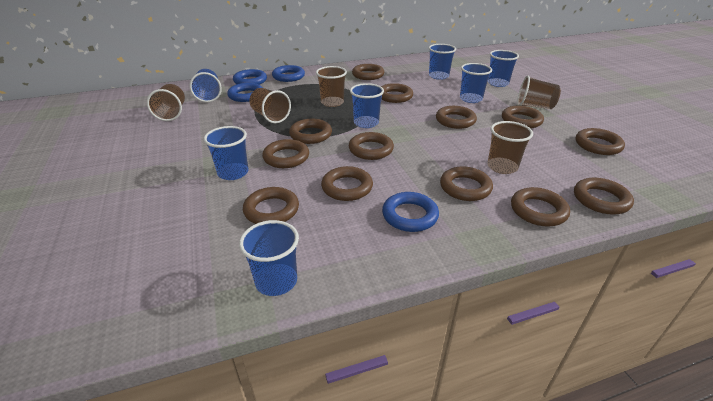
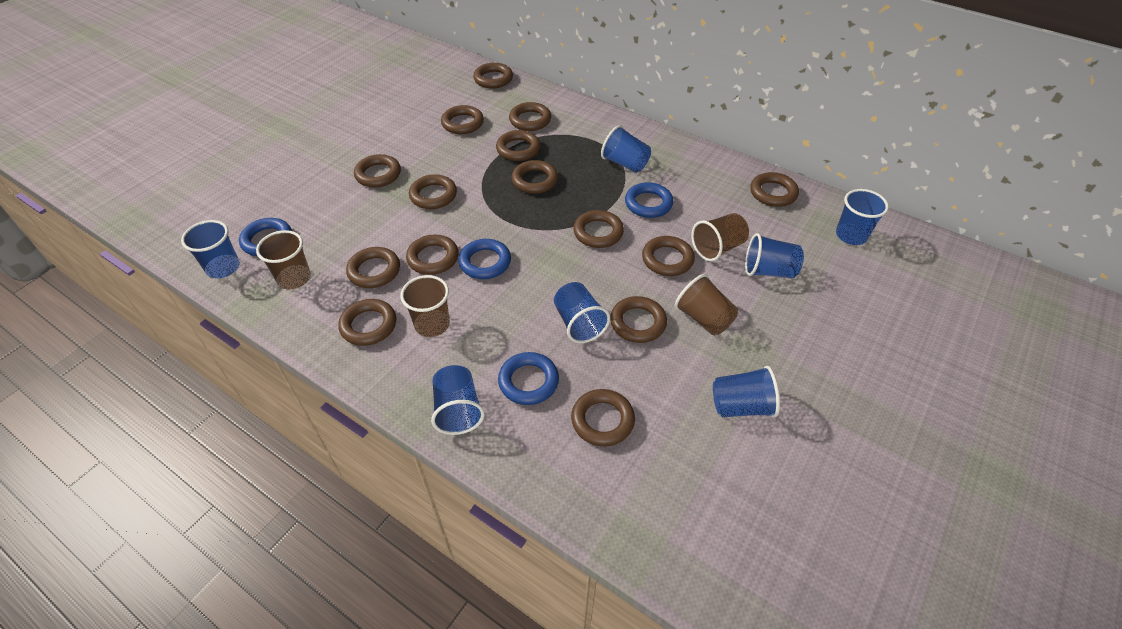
brown cup: 5 -> 4
brown ring: 13 -> 15

